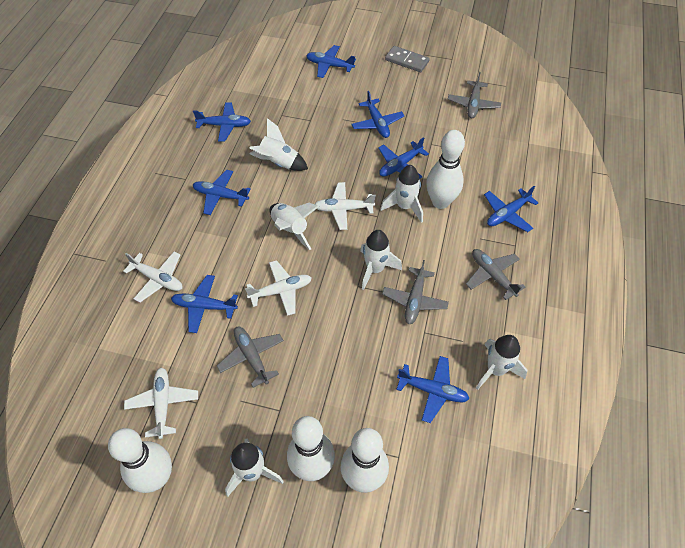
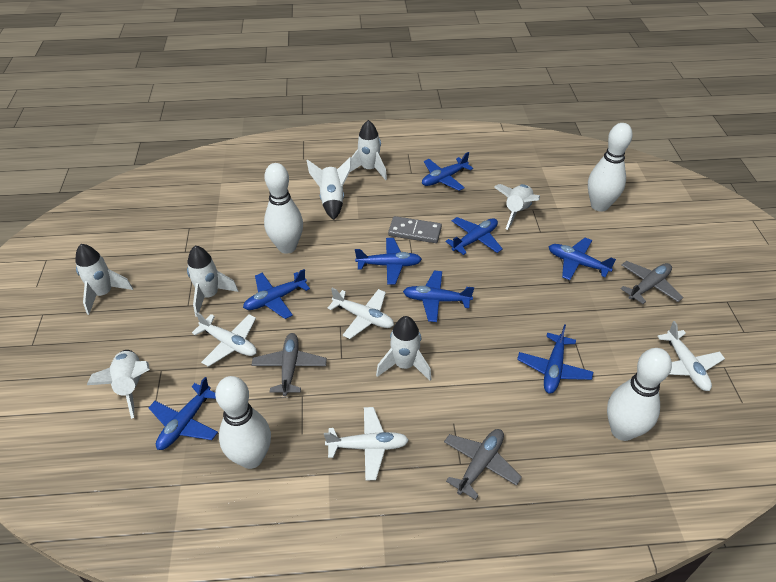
grey plane: 4 -> 3
white rocket: 6 -> 7

